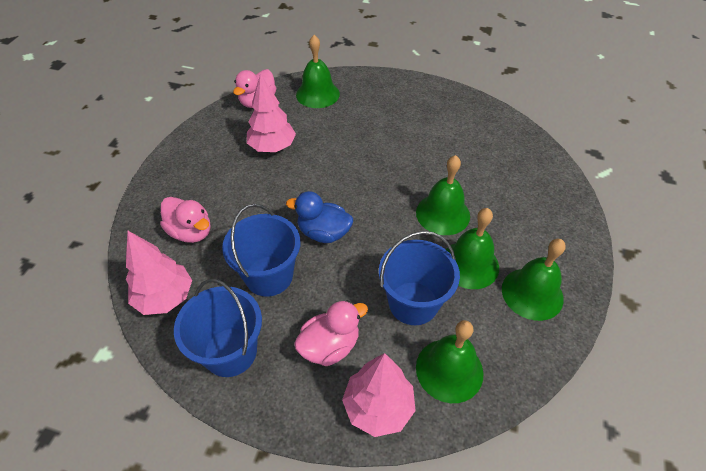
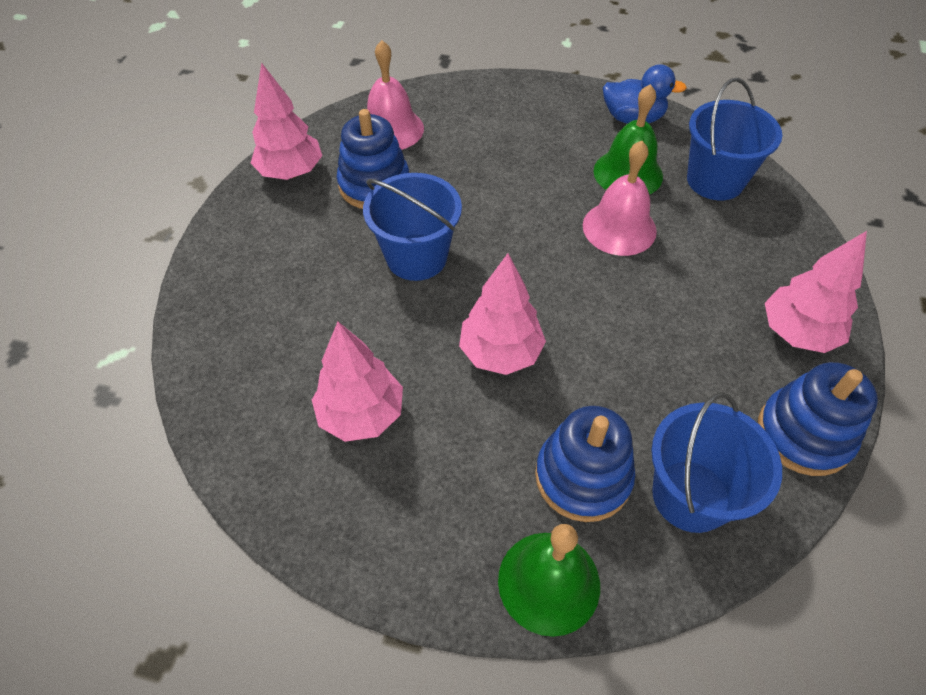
blue stacking toy: 0 -> 3
green bell: 5 -> 2
pink bell: 0 -> 2
pink duck: 3 -> 0
pink tree: 3 -> 4

